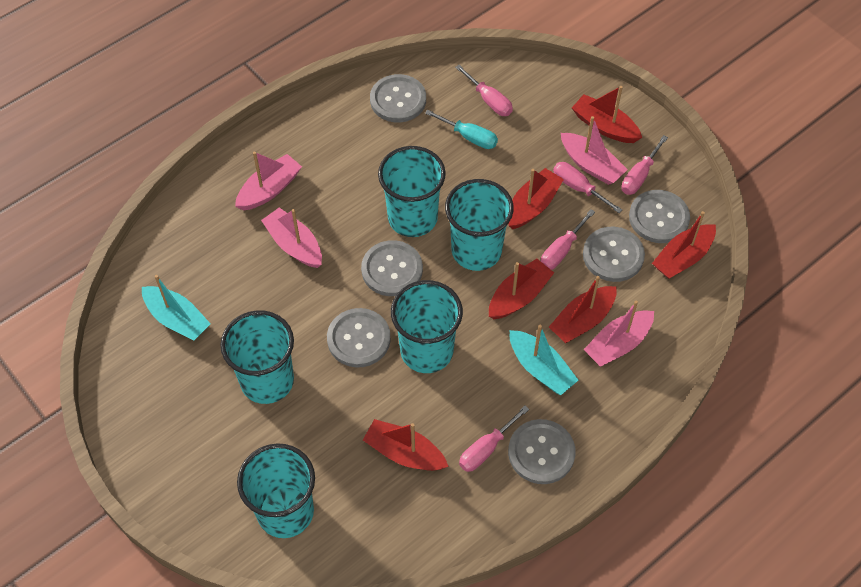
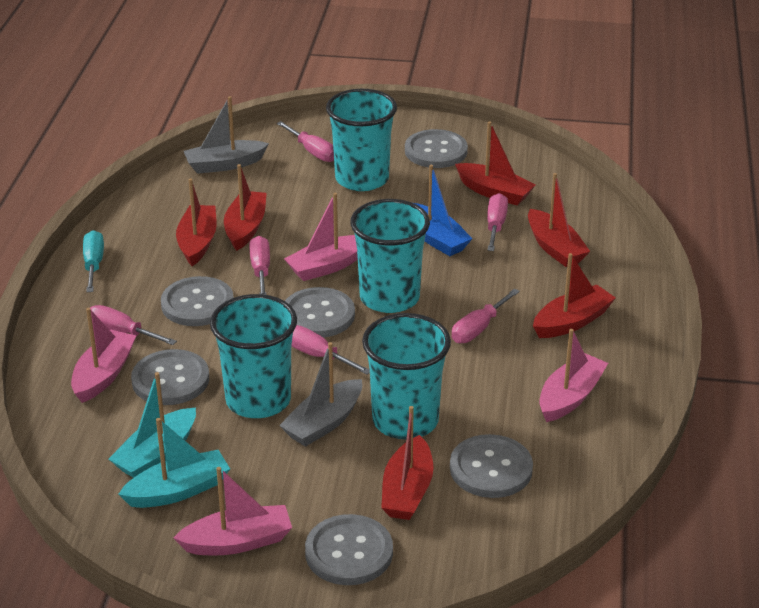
blue boat: 0 -> 1
grey boat: 0 -> 2
pink screwdriver: 5 -> 6
turquoise cup: 5 -> 4

